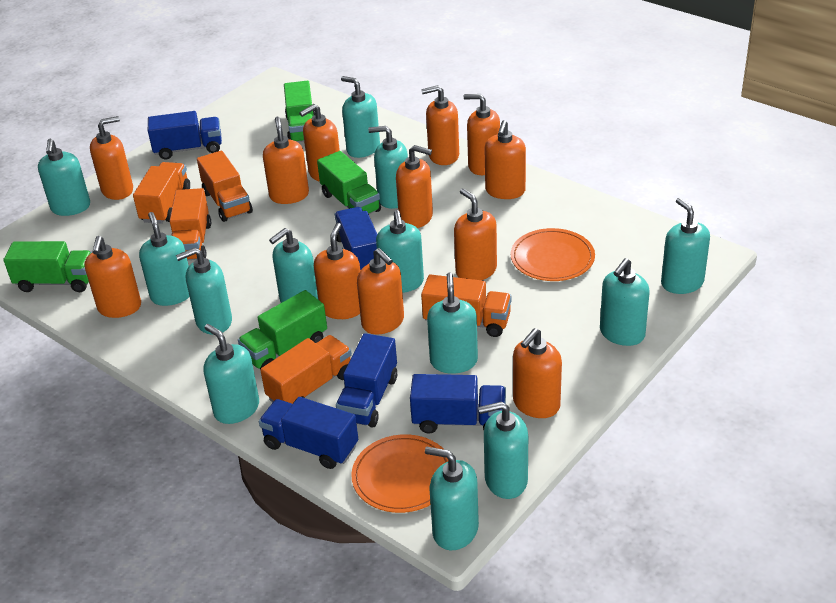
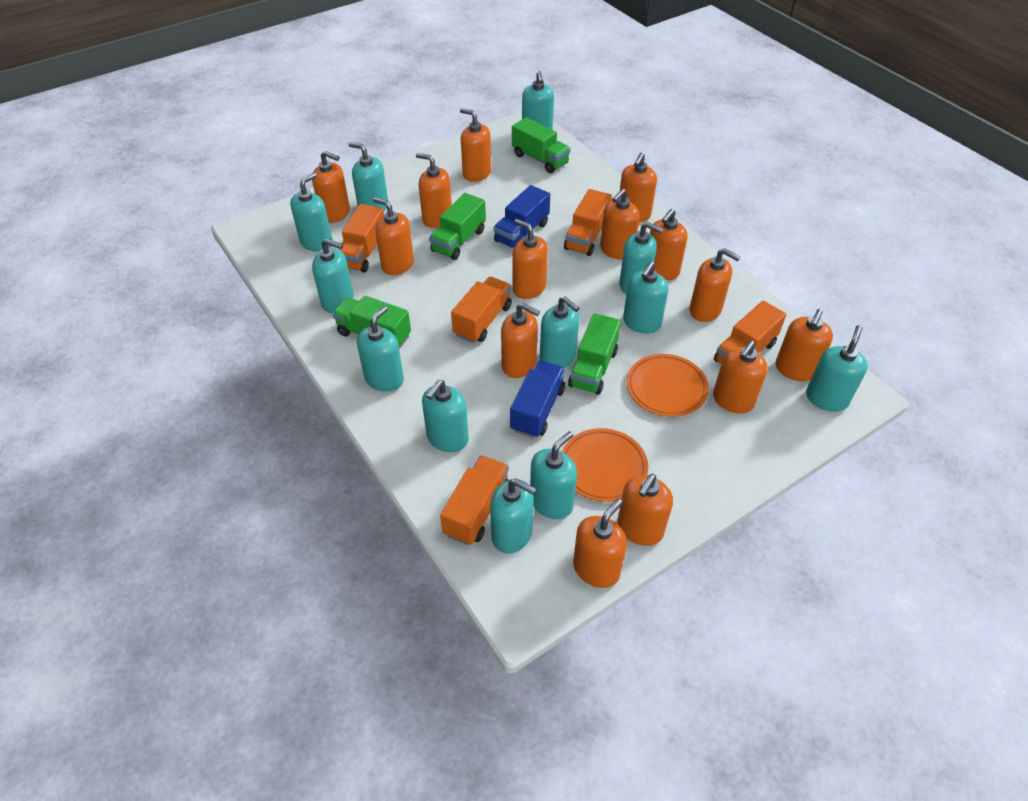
blue truck: 5 -> 2
orange soap dispenser: 12 -> 14
turquoise soap dispenser: 13 -> 12

